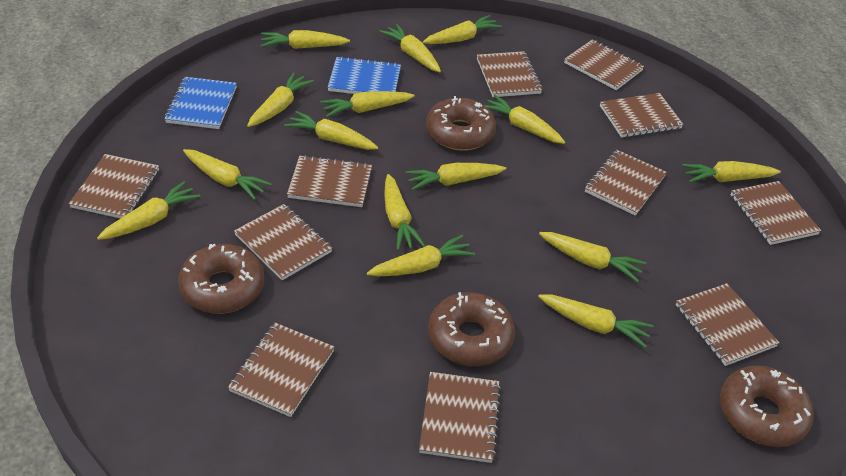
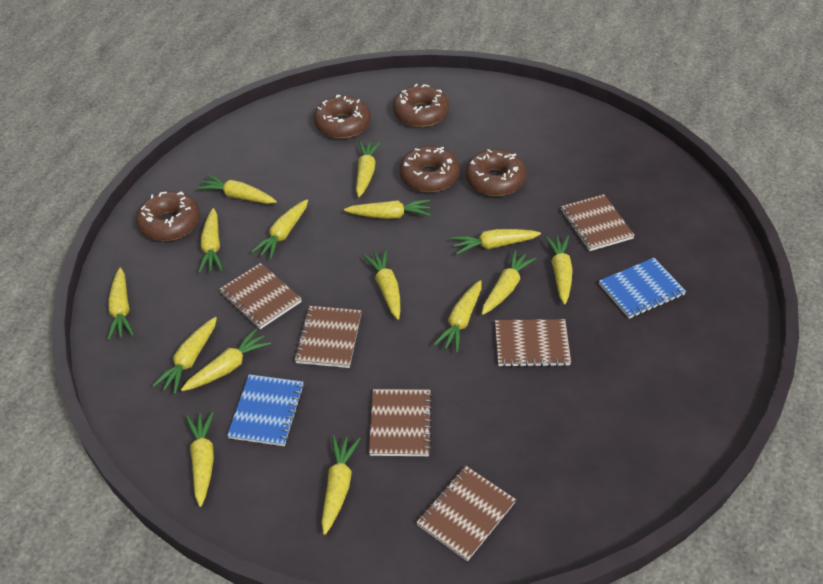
brown donut: 4 -> 5
brown notebook: 11 -> 6

